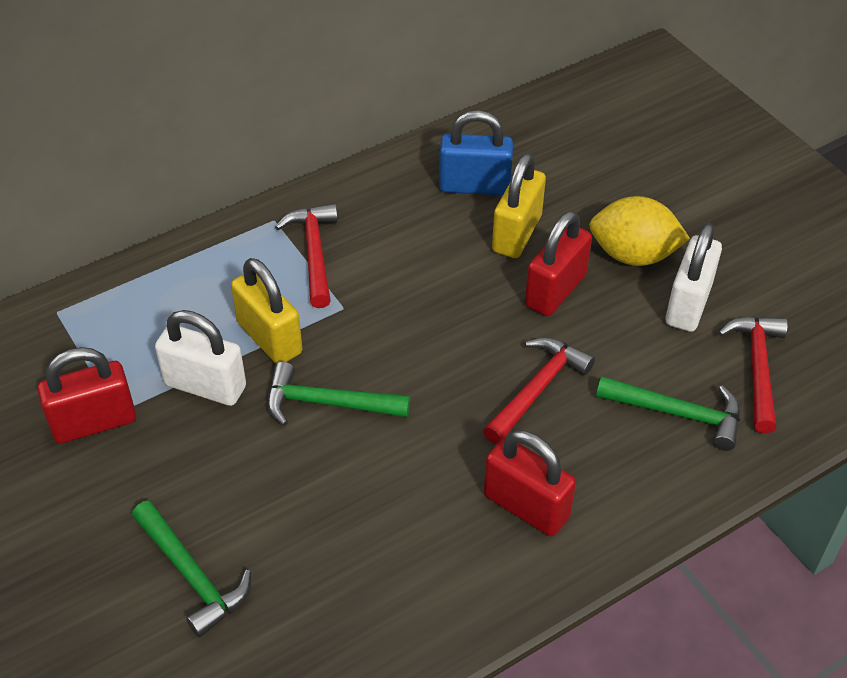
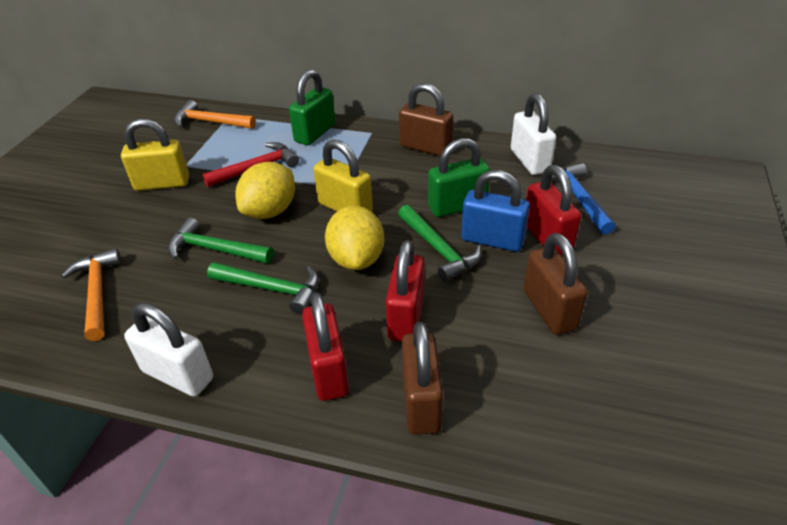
blue hammer: 0 -> 1
brown padlock: 0 -> 3
green padlock: 0 -> 2
orange hammer: 0 -> 2
red hammer: 3 -> 1
yellow lemon: 1 -> 2

